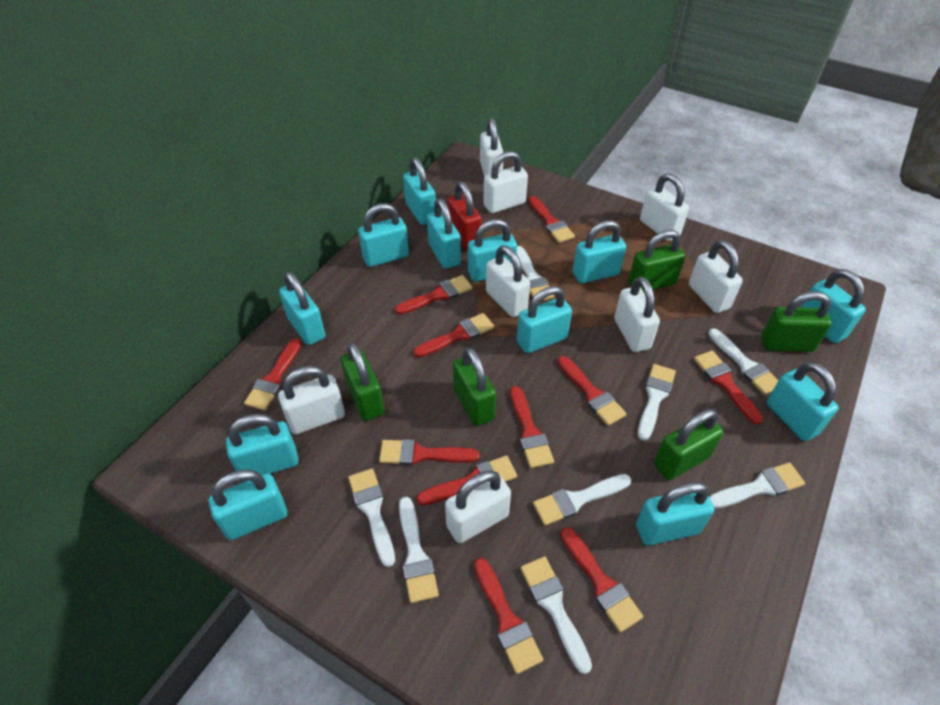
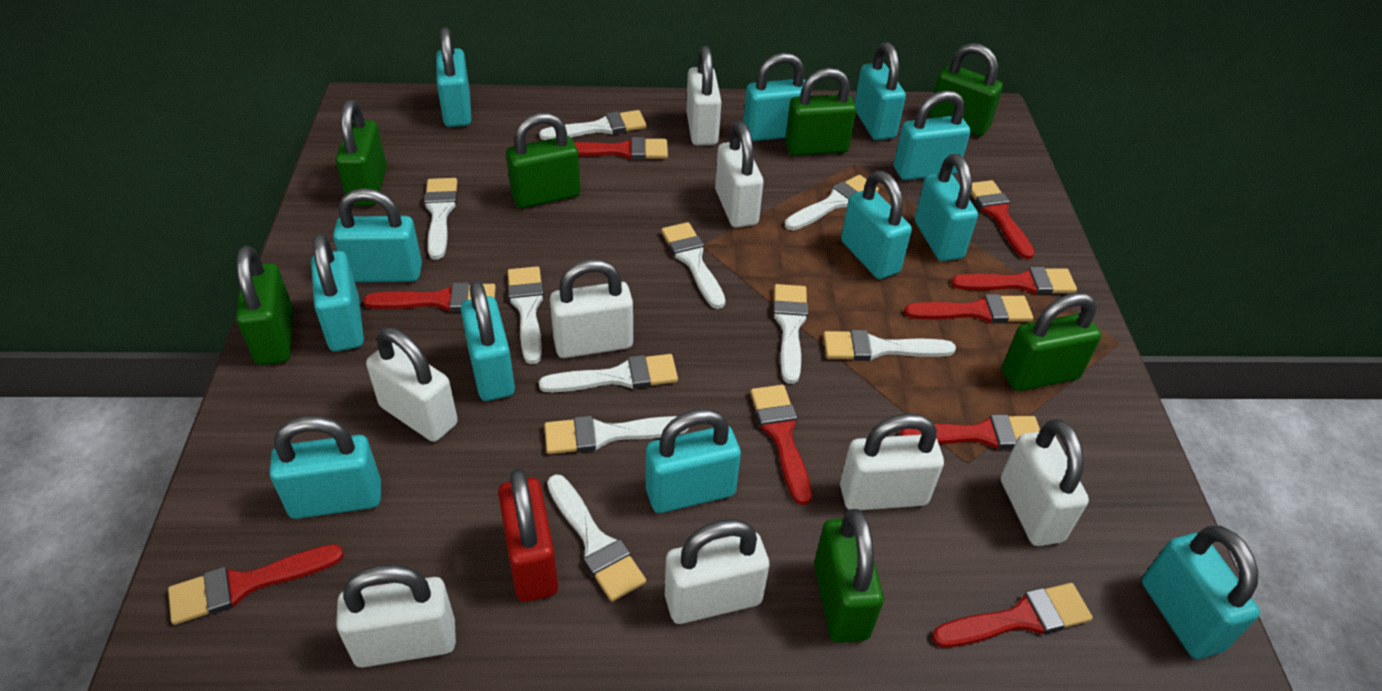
green padlock: 5 -> 7
red brush: 11 -> 9
white brush: 8 -> 10

